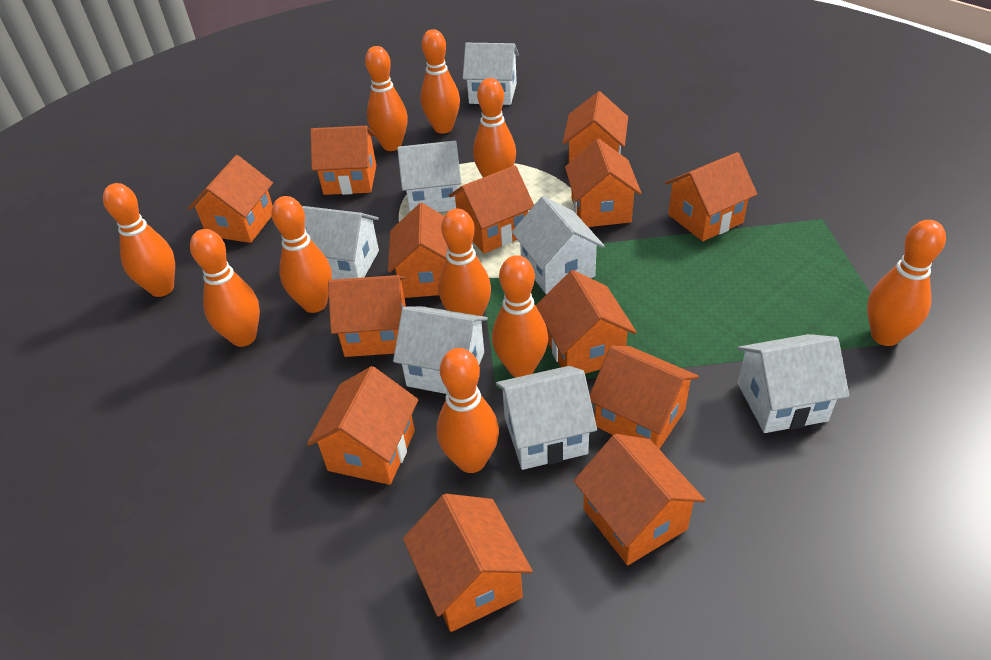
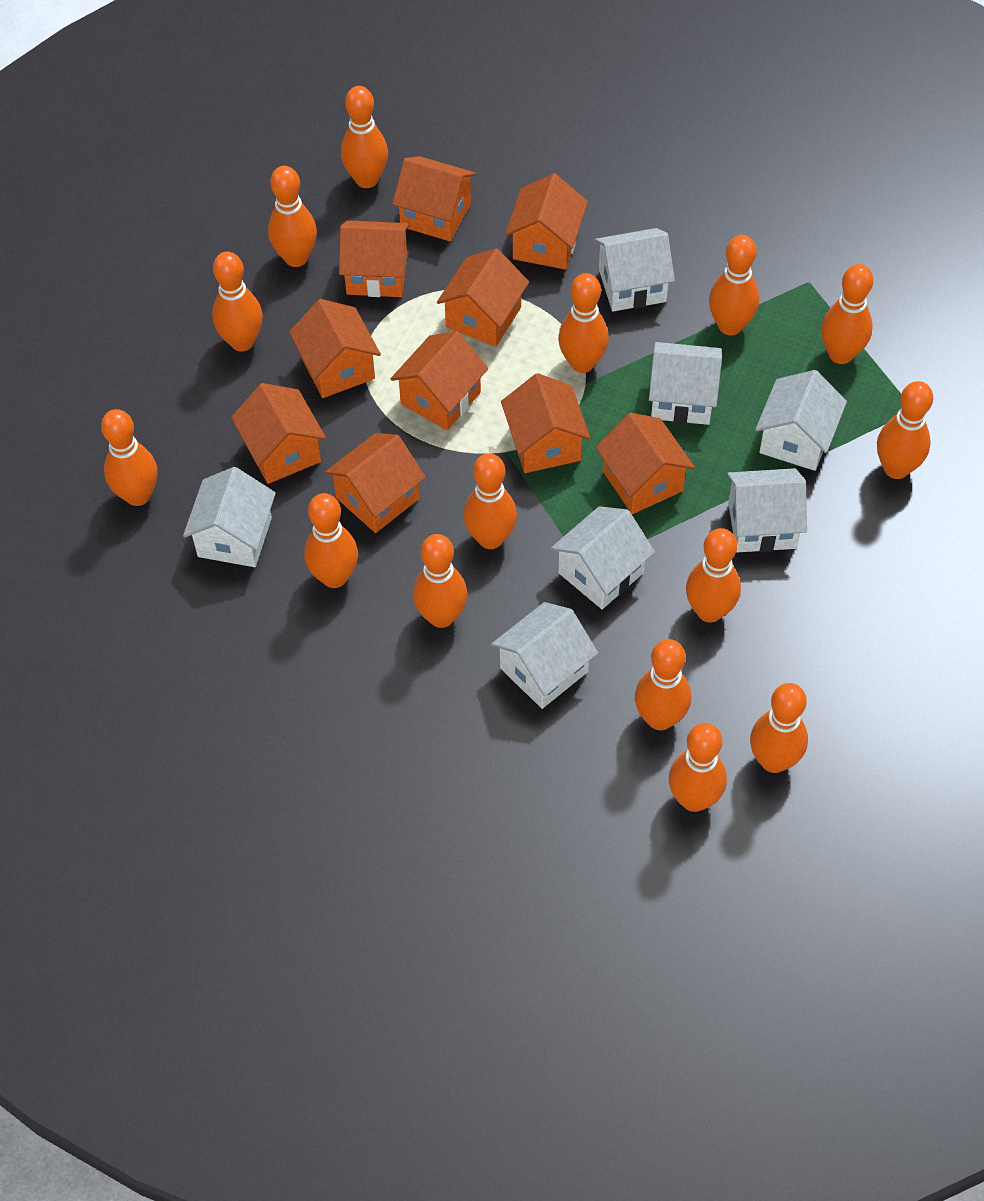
orange bowling pin: 10 -> 15
orange house: 13 -> 10

